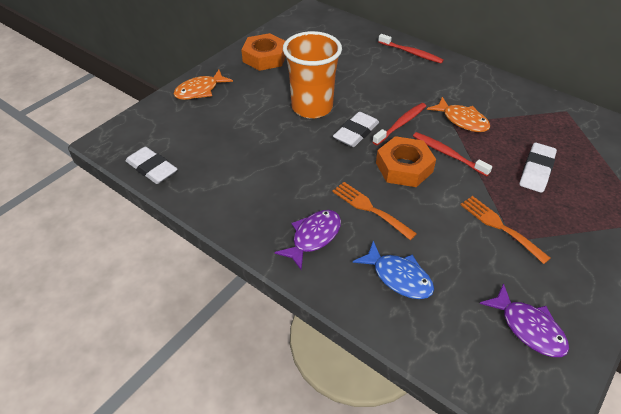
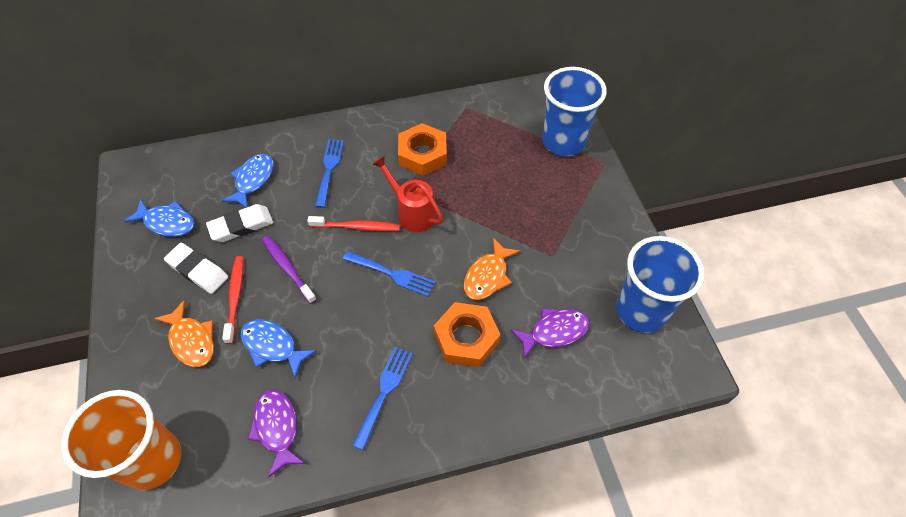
blue cup: 0 -> 2
blue fish: 1 -> 3
blue fork: 0 -> 3
orange fork: 2 -> 0
purple toothbrush: 0 -> 1
red toothbrush: 3 -> 2
red watering can: 0 -> 1
white eraser: 3 -> 2

